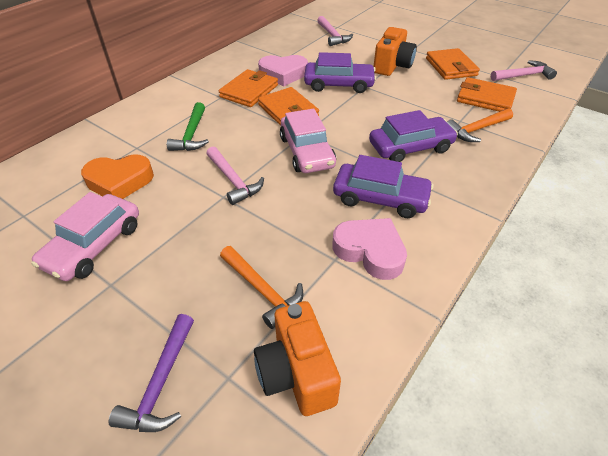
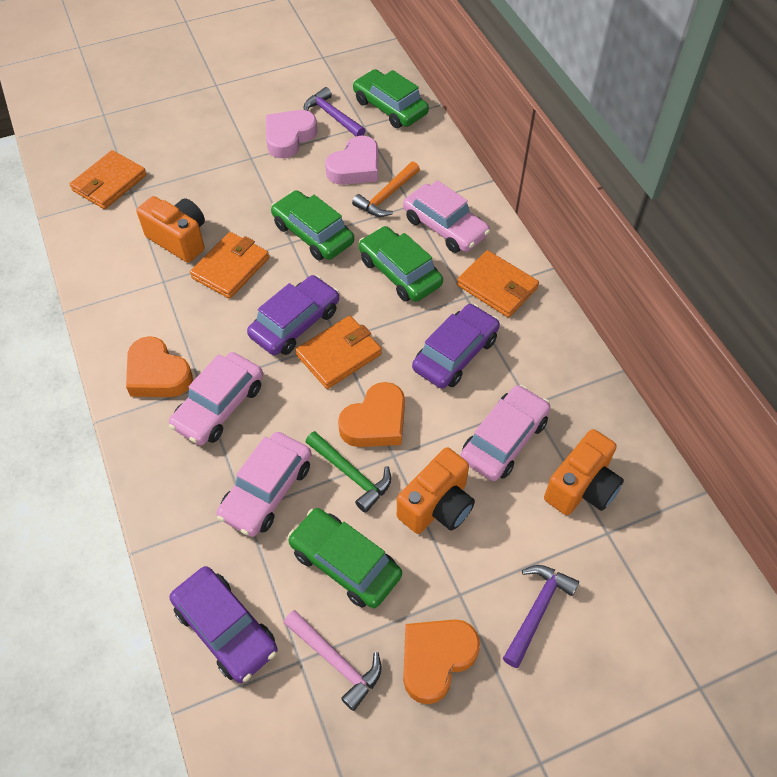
green car: 0 -> 4
orange camera: 2 -> 3
orange hammer: 2 -> 1
orange heart: 1 -> 3
pink car: 2 -> 4
pink hammer: 3 -> 1
purple hammer: 1 -> 2

